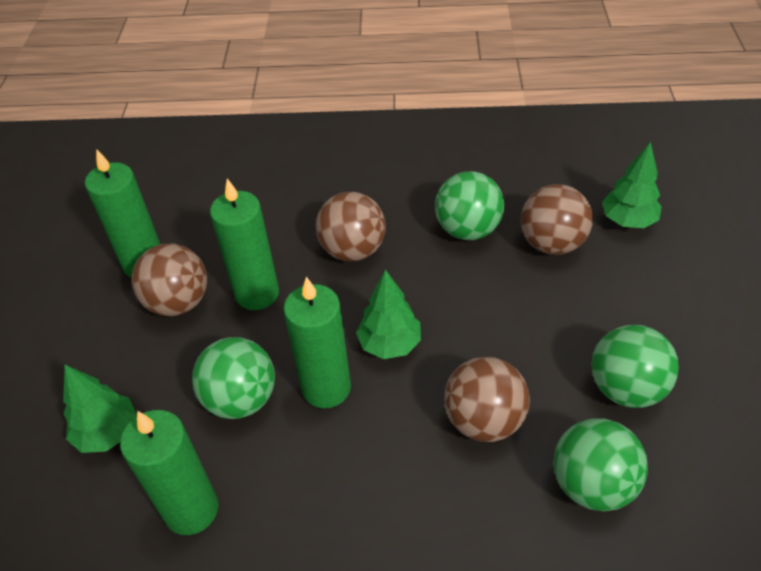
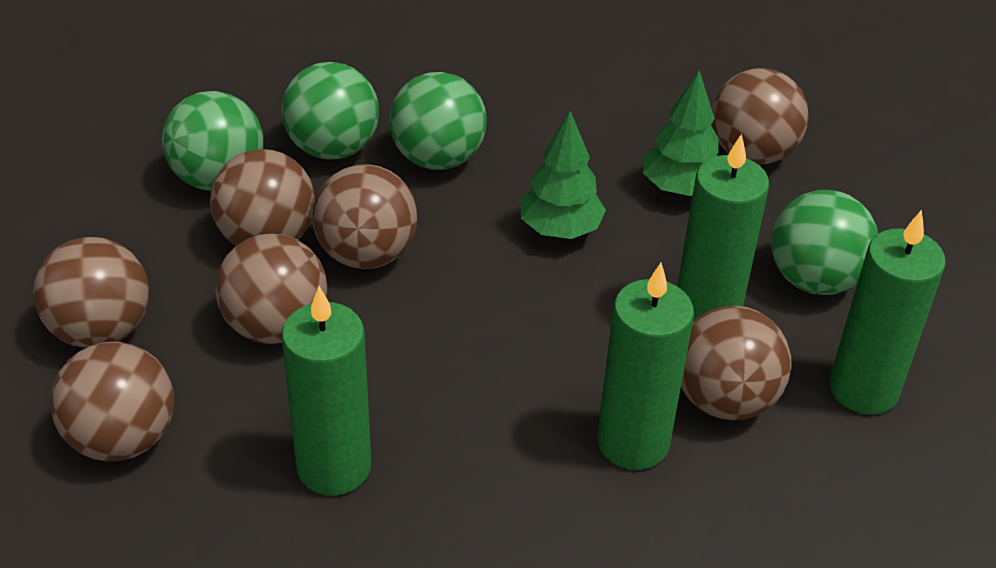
brown ball: 4 -> 7
green tree: 3 -> 2

